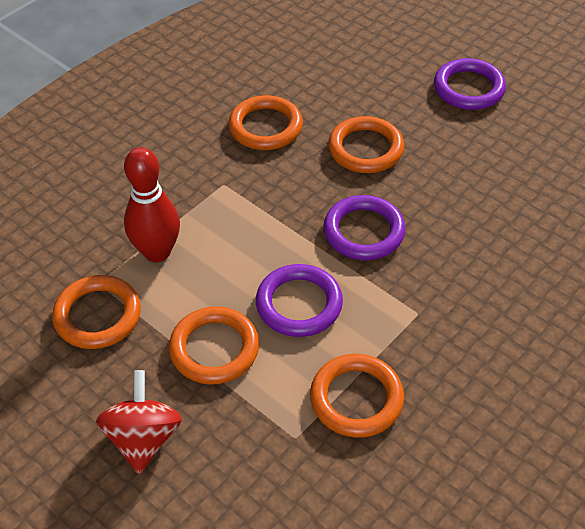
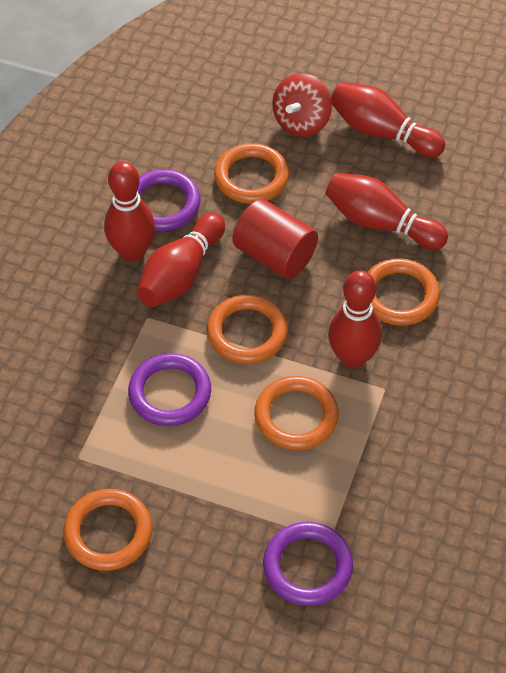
red bowling pin: 1 -> 5
red cylinder: 0 -> 1

